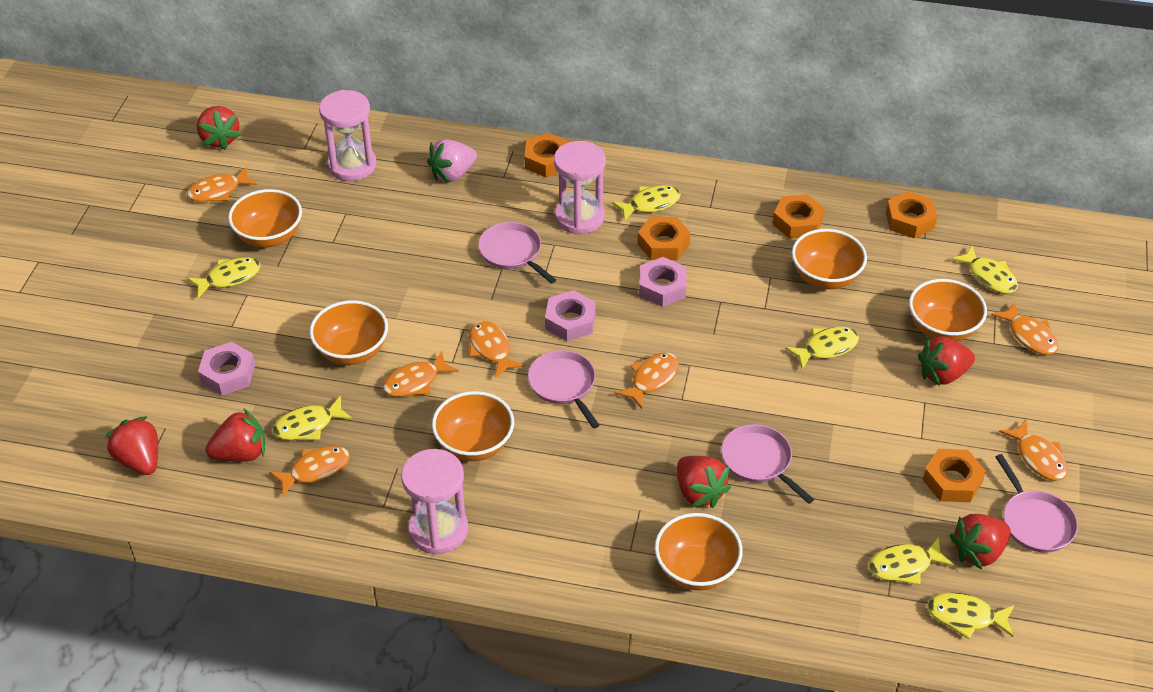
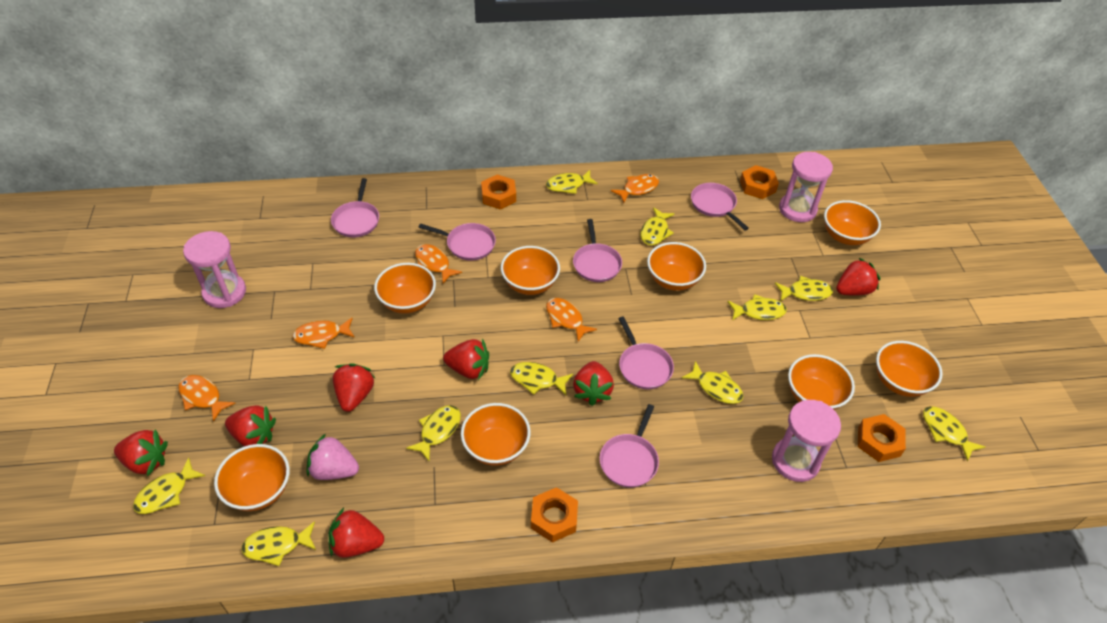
orange bowl: 6 -> 8
orange fish: 7 -> 5
orange nut: 5 -> 4
pink nut: 3 -> 0
pink pan: 4 -> 6
red strawberry: 6 -> 7
yellow fish: 7 -> 10

